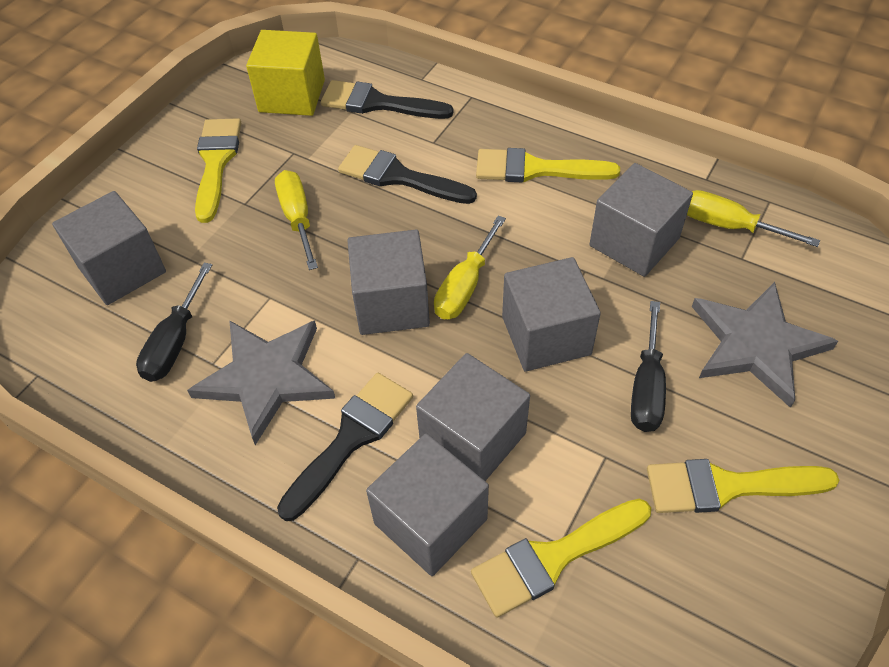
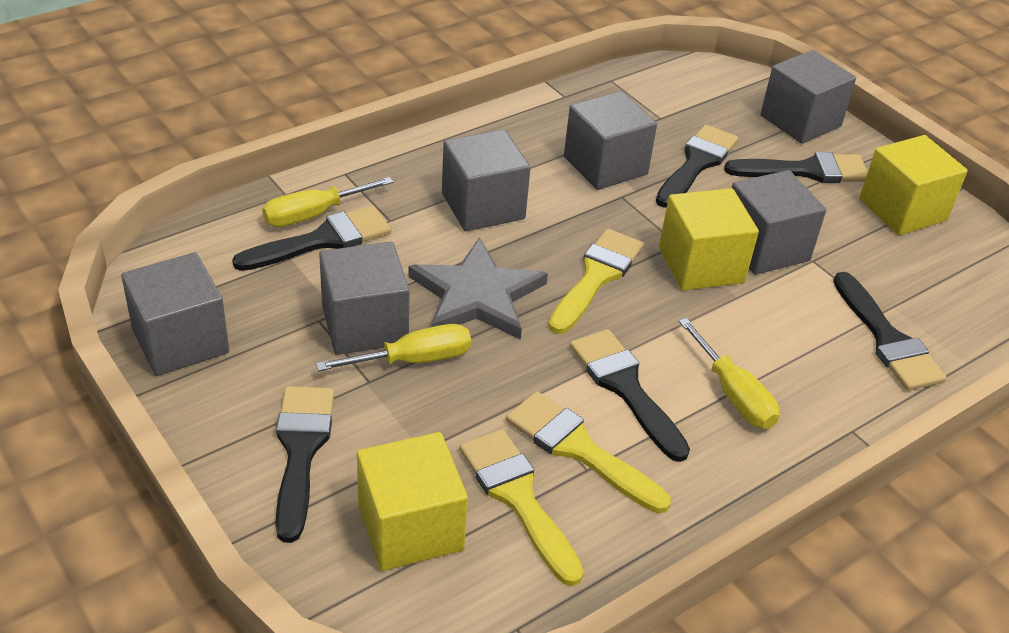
black brush: 3 -> 6
black screwdriver: 2 -> 0
grey star: 2 -> 1
yellow brush: 4 -> 3
yellow cube: 1 -> 3

